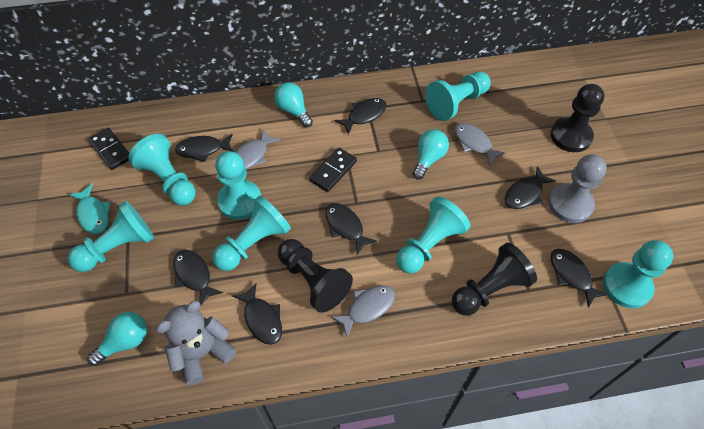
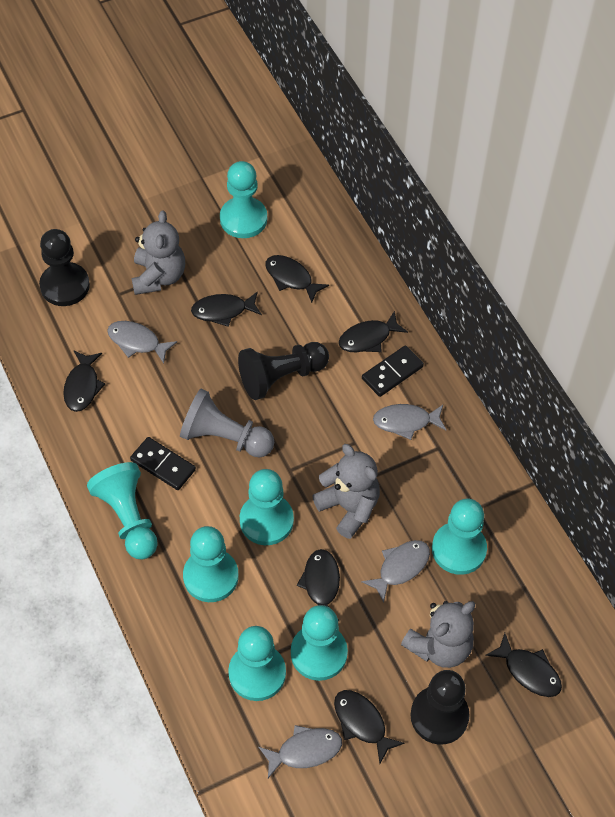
grey fish: 3 -> 4
grey teddy bear: 1 -> 3
turquoise fish: 1 -> 0
turquoise light bulb: 3 -> 0

